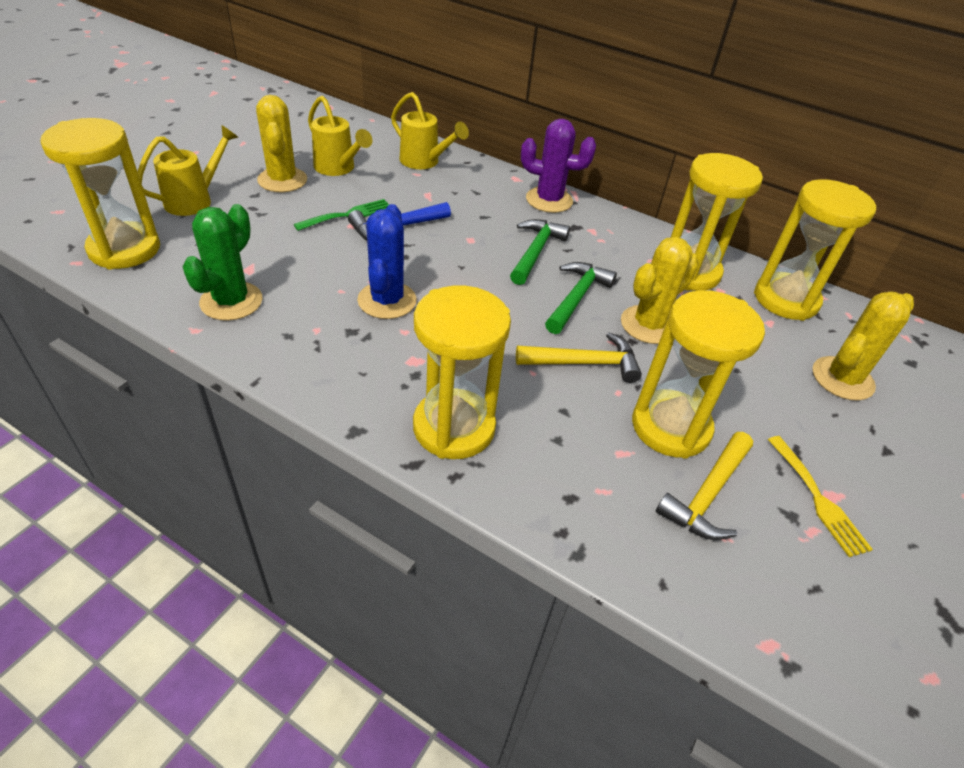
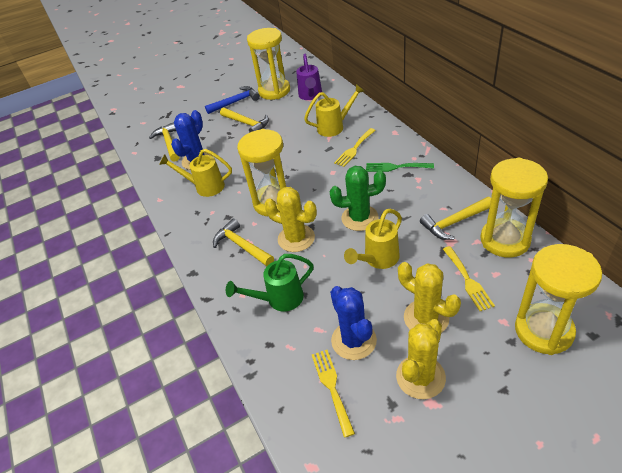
blue cactus: 1 -> 2
green hammer: 2 -> 0
green watering can: 0 -> 1
purple cactus: 1 -> 0
purple watering can: 0 -> 1
yellow fork: 1 -> 3
yellow hammer: 2 -> 4
yellow hourglass: 5 -> 4

